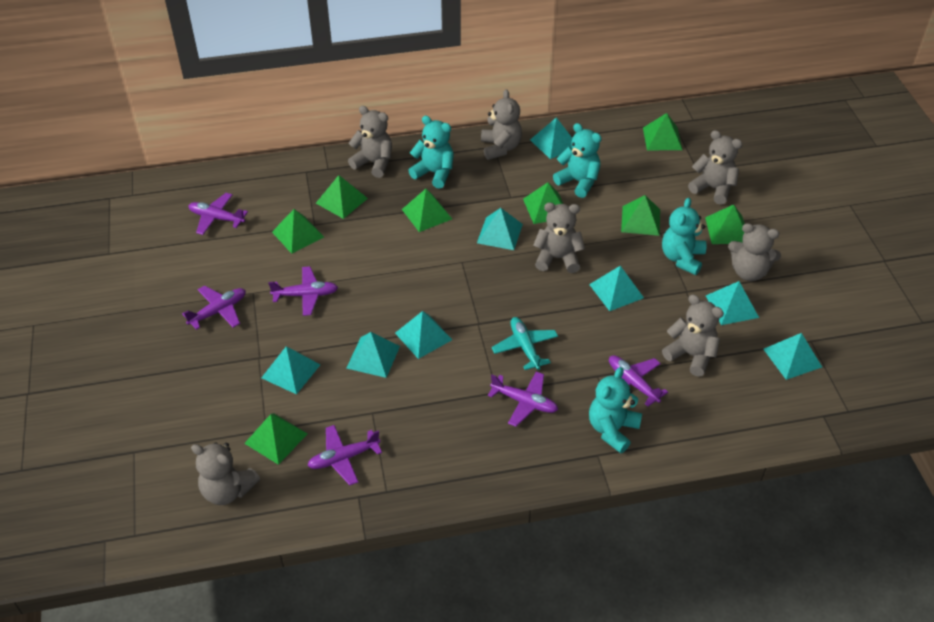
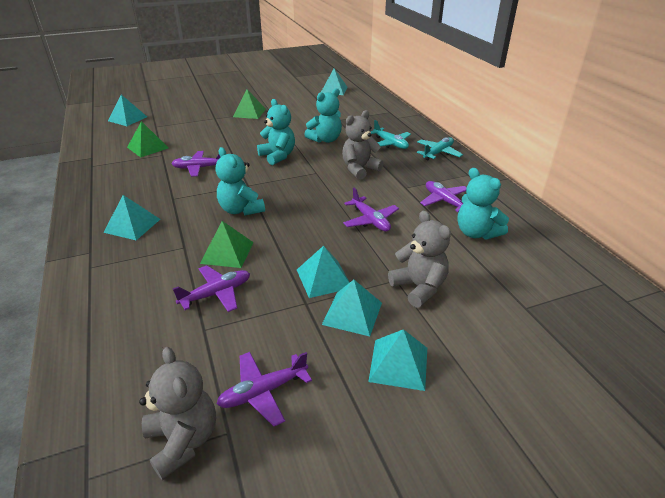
green pyramid: 8 -> 3
grey teddy bear: 7 -> 3
purple plane: 6 -> 5
turquoise plane: 1 -> 2
turquoise pyramid: 8 -> 6

